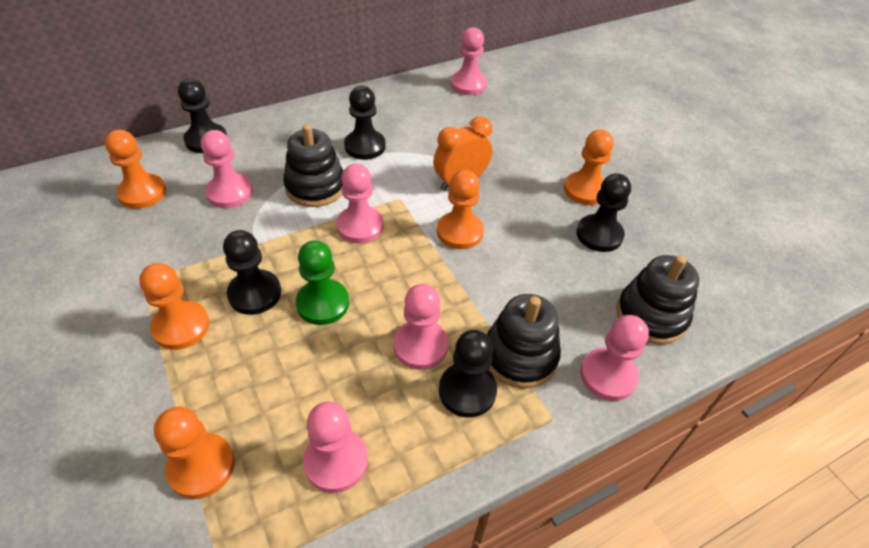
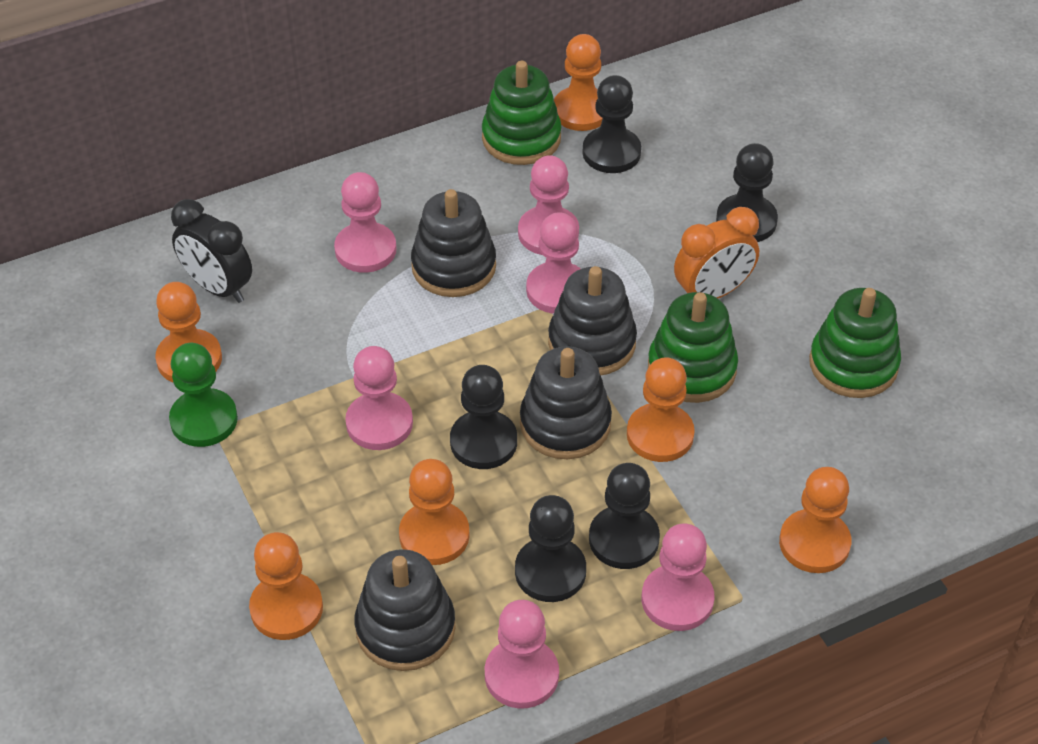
black clock: 0 -> 1
black stacking toy: 3 -> 4
green stacking toy: 0 -> 3
orange pawn: 5 -> 6

